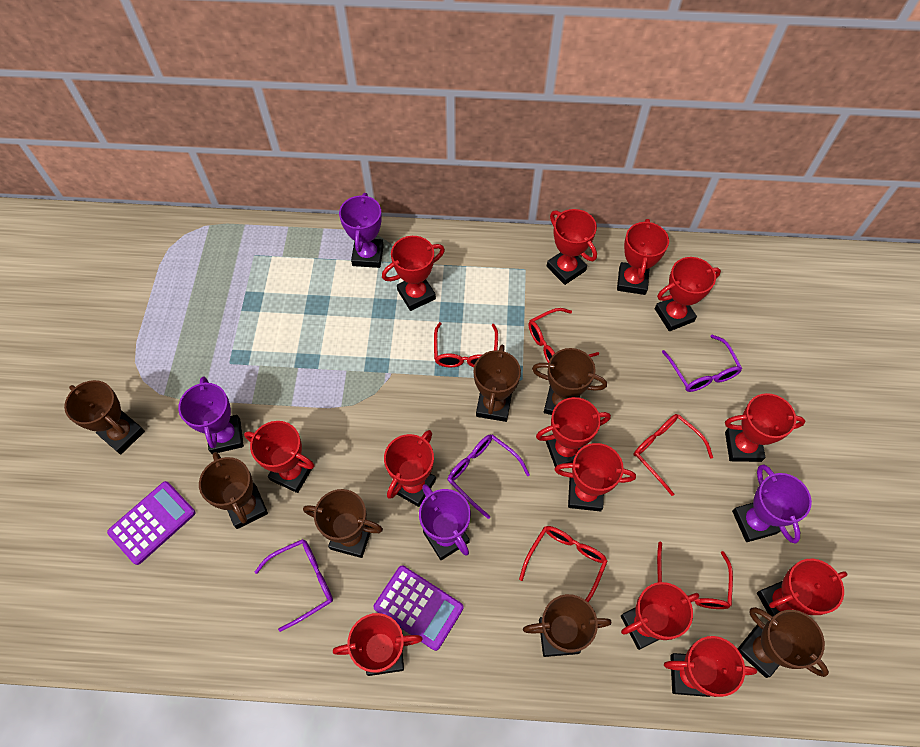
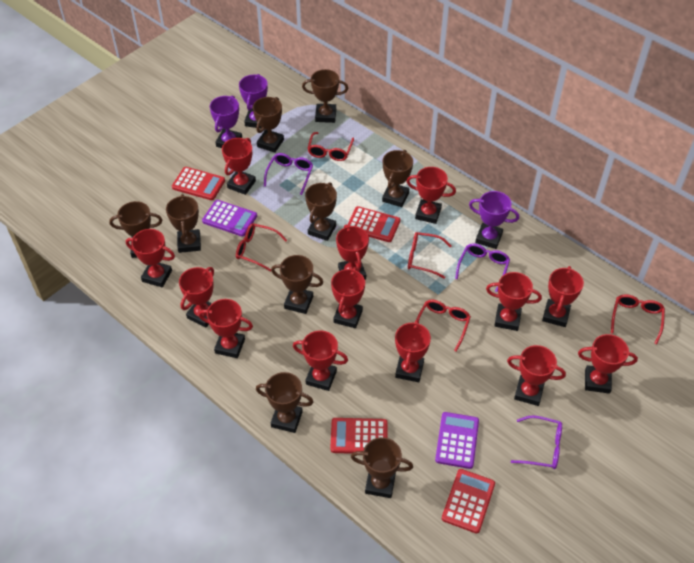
brown trophy: 7 -> 9
purple trophy: 4 -> 3
red calculator: 0 -> 4

